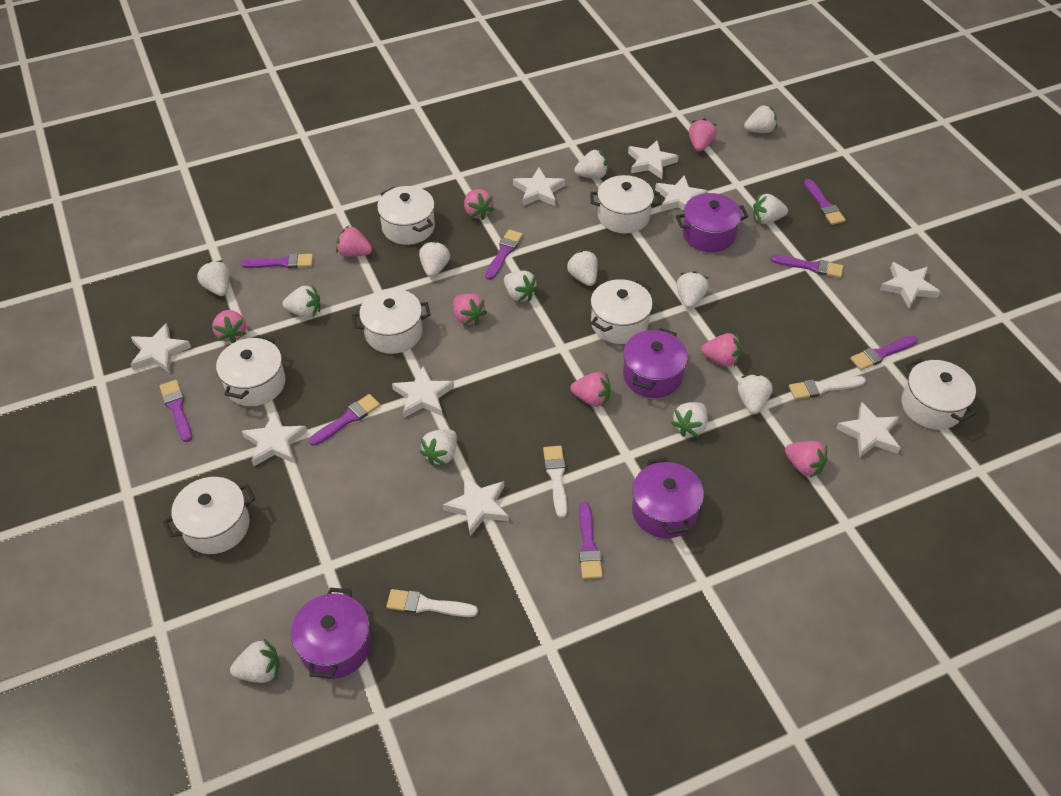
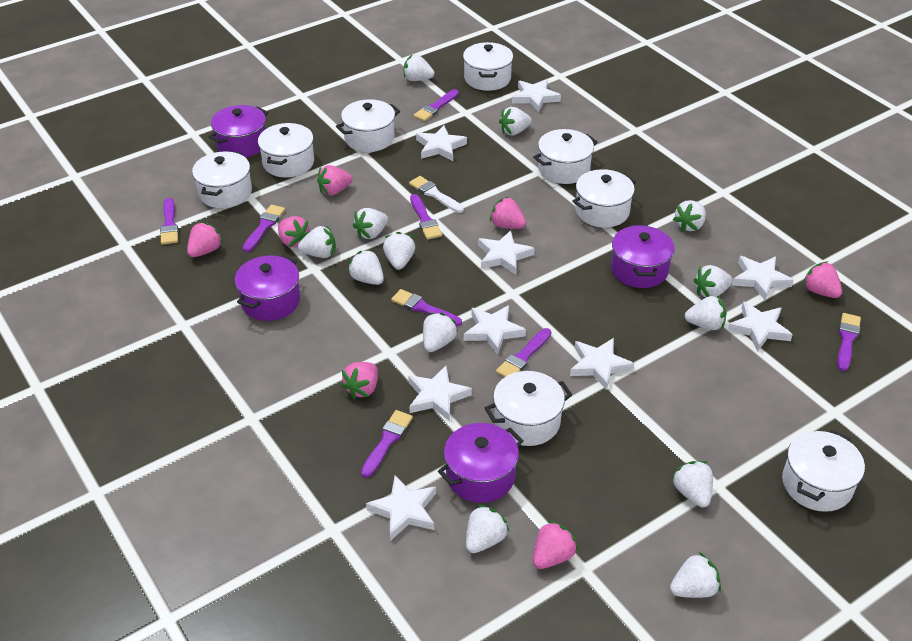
pink strawberry: 8 -> 7
white brush: 3 -> 1
white pot: 7 -> 8

